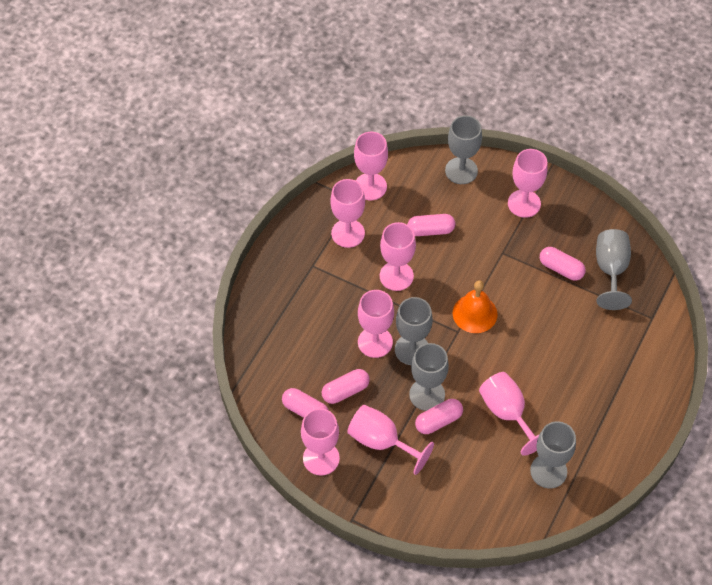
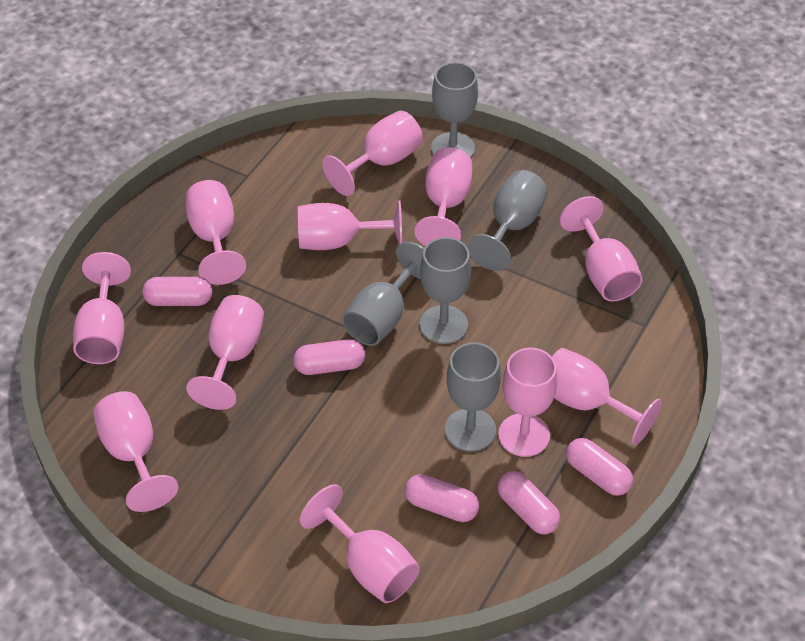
orange bell: 1 -> 0
pink goblet: 8 -> 11

